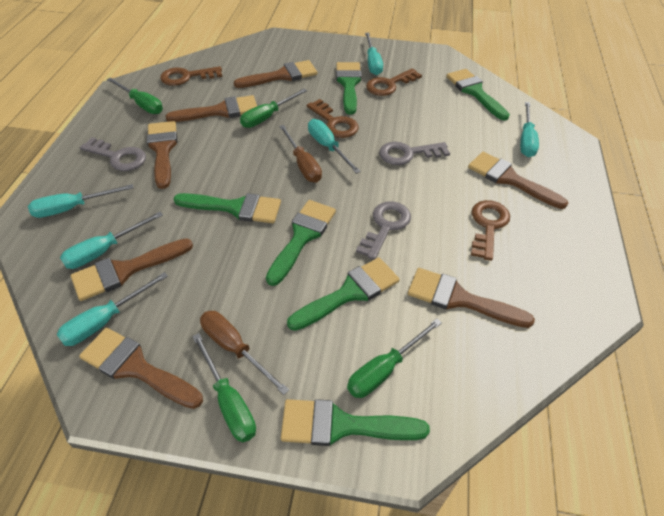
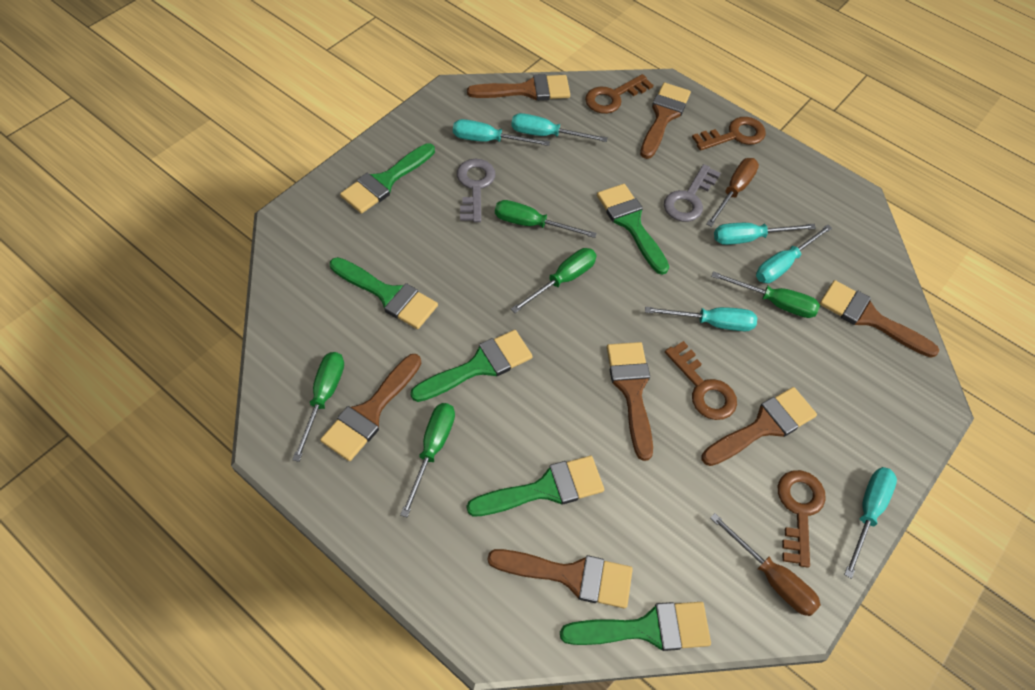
green screwdriver: 4 -> 5
grey key: 3 -> 2

